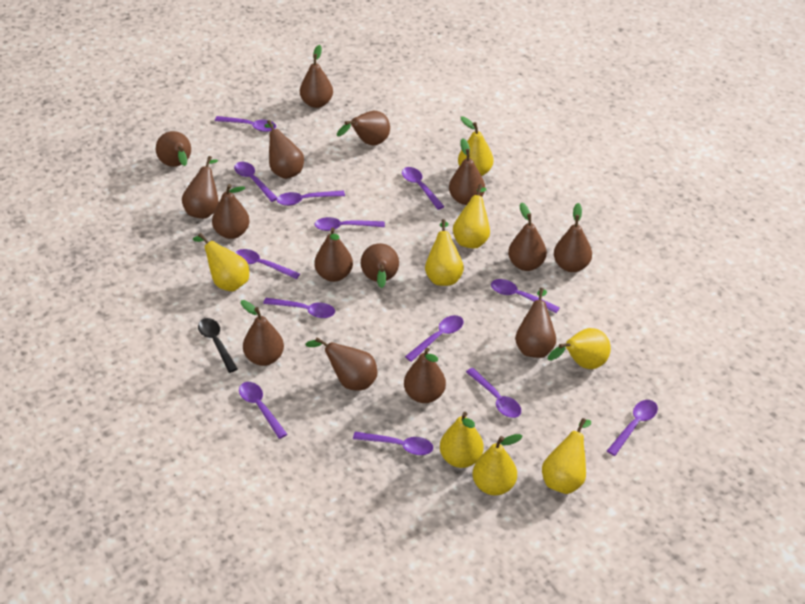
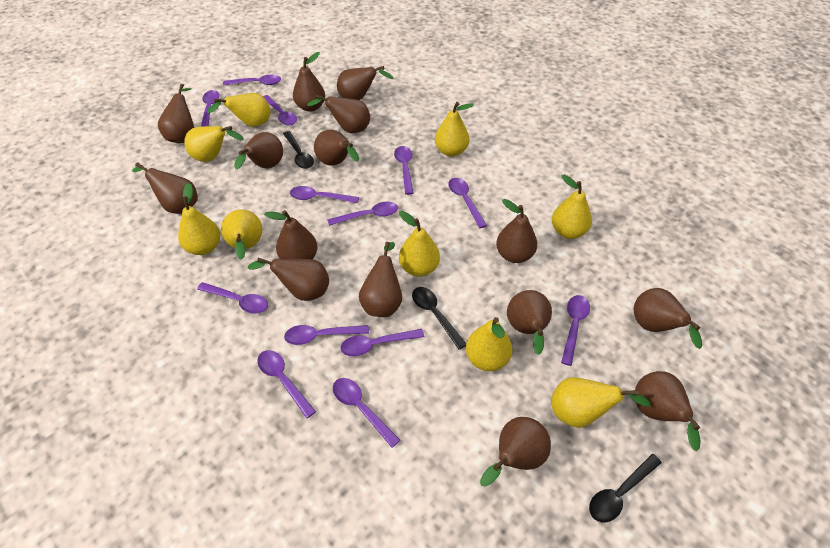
black spoon: 1 -> 3
yellow pear: 8 -> 9

